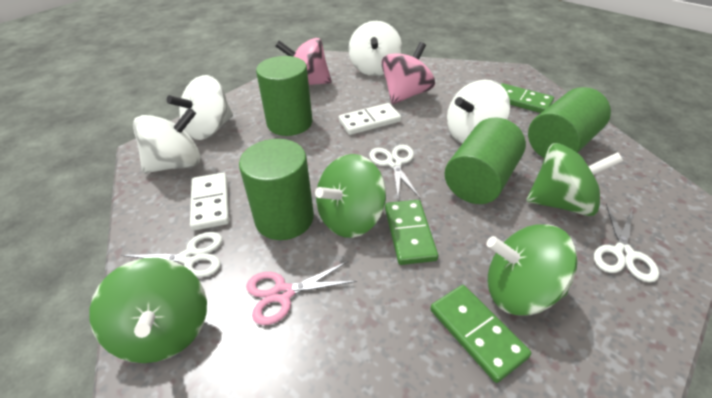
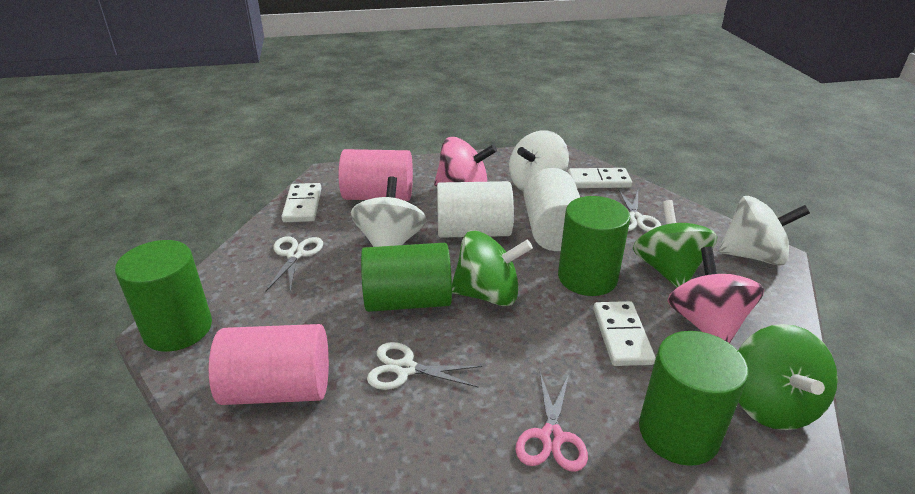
green domino: 3 -> 0
green spinning top: 4 -> 3
pink cylinder: 0 -> 2
white cylinder: 0 -> 2
white domino: 2 -> 3
white spinning top: 4 -> 3

